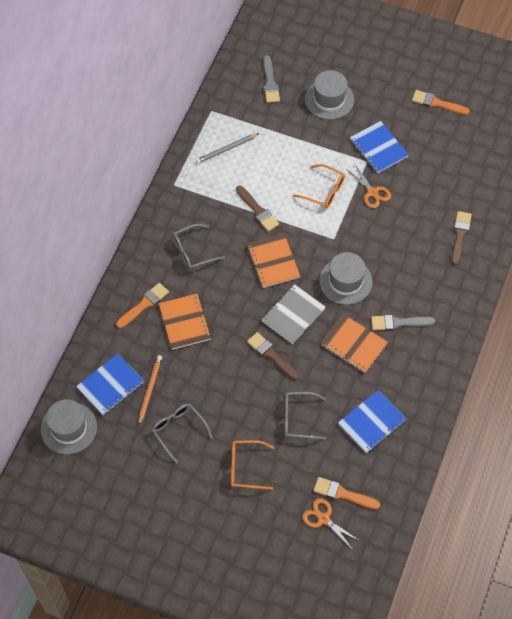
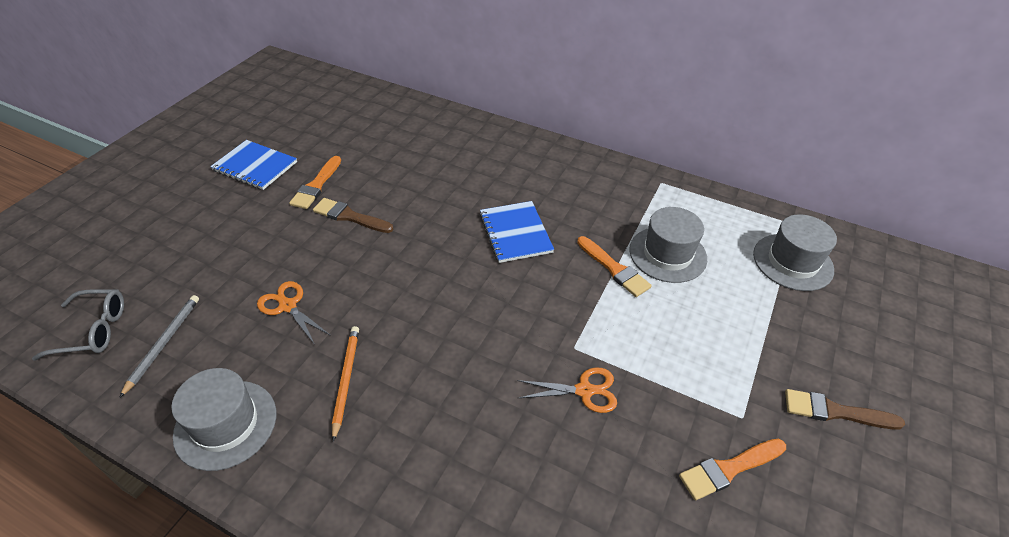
blue notebook: 3 -> 2
brown brush: 3 -> 2
grey brush: 2 -> 0
grey glasses: 3 -> 1
grey notebook: 1 -> 0
orange glasses: 2 -> 0
orange notebook: 3 -> 0

